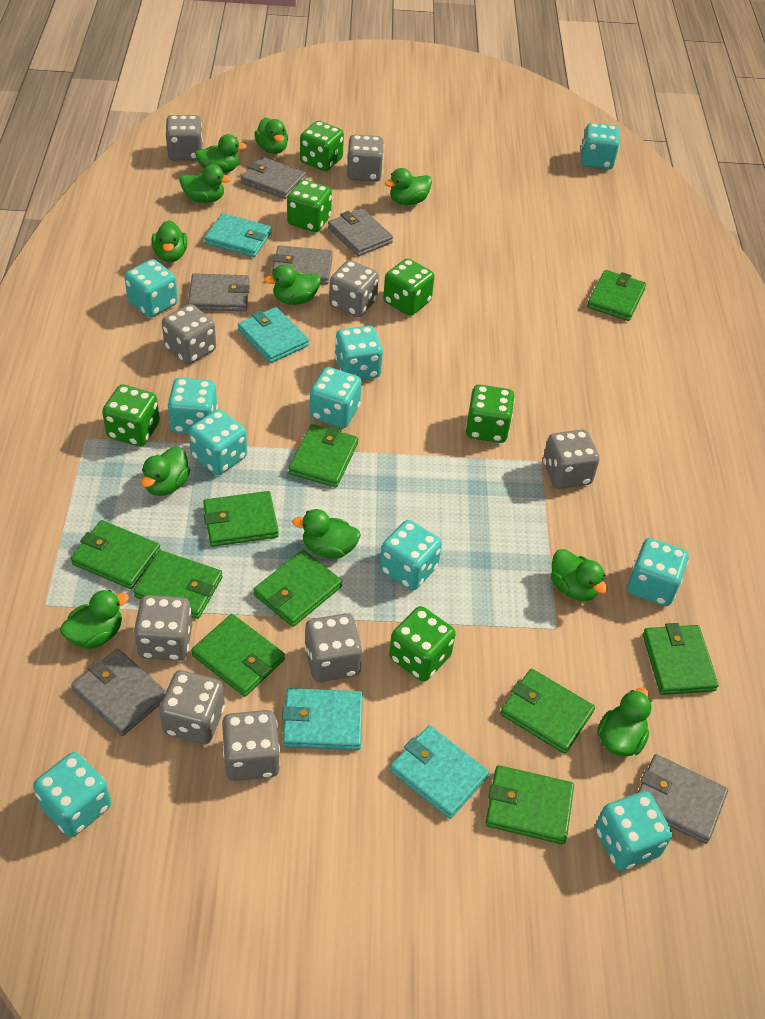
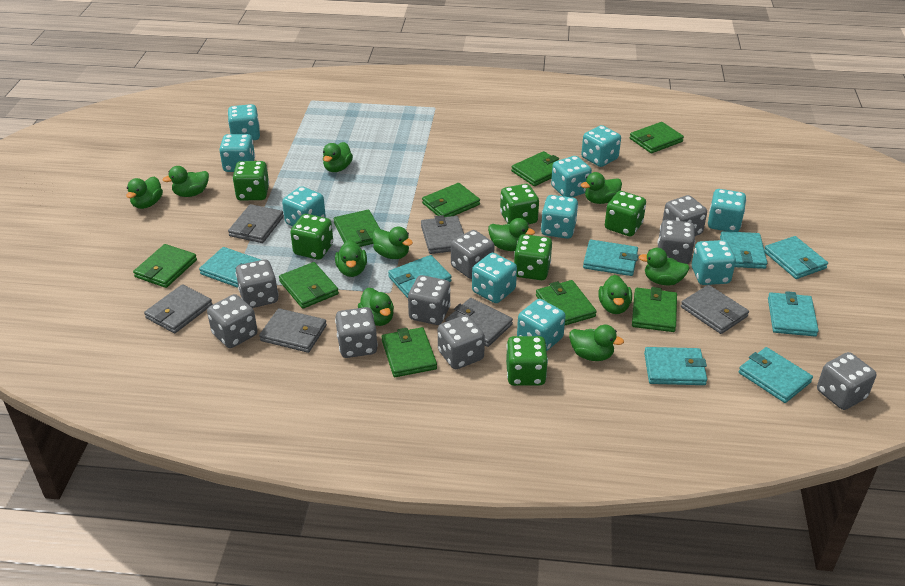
green wallet: 10 -> 9
turquoise wallet: 4 -> 8

